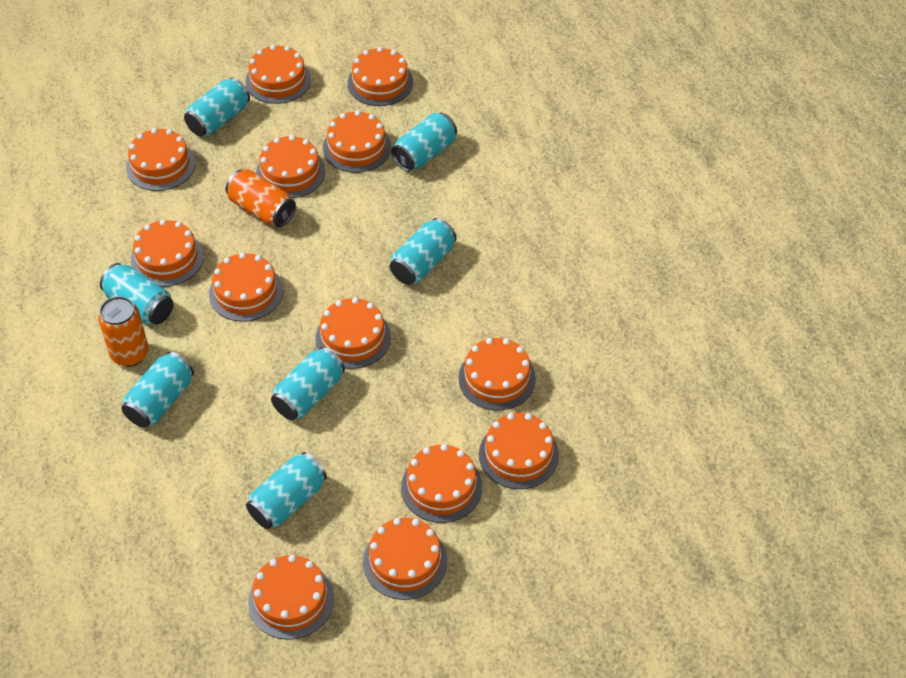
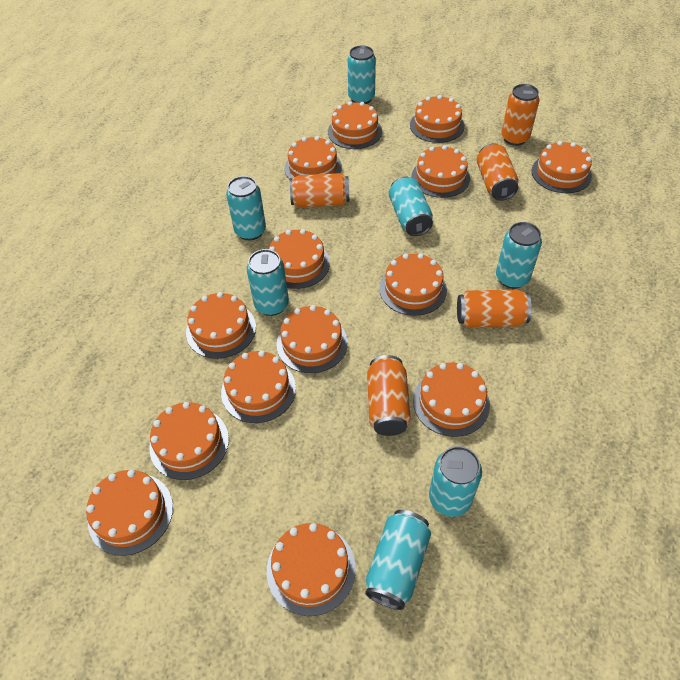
orange cake: 13 -> 14
orange can: 2 -> 5

